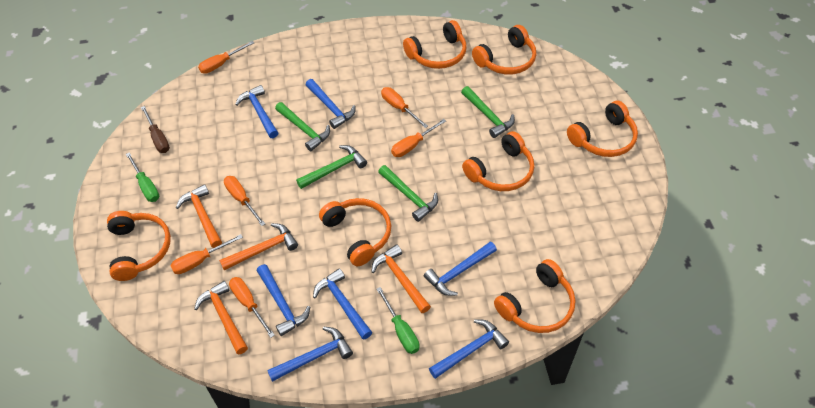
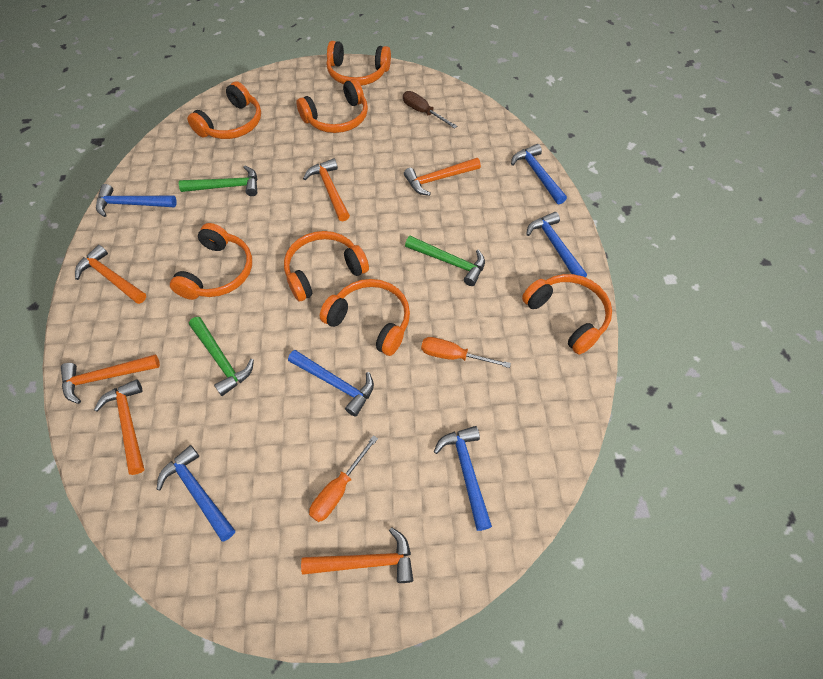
blue hammer: 7 -> 6
green hammer: 4 -> 3
green screwdriver: 2 -> 0
orange hammer: 4 -> 6
orange screwdriver: 6 -> 2

